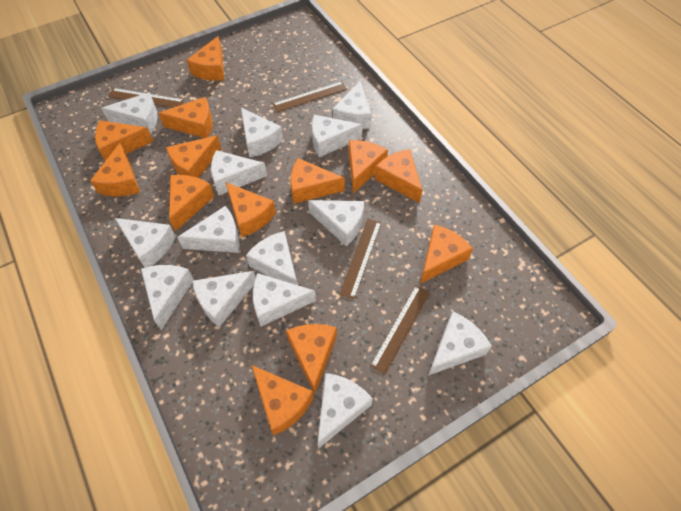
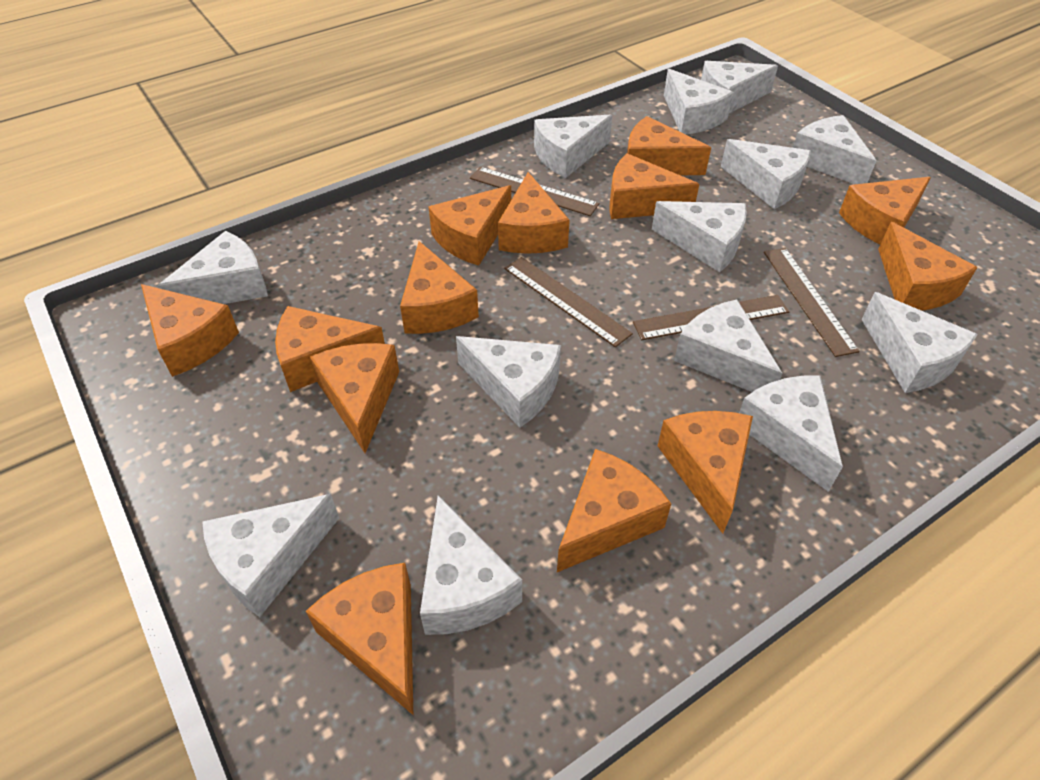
white cheese: 14 -> 13

